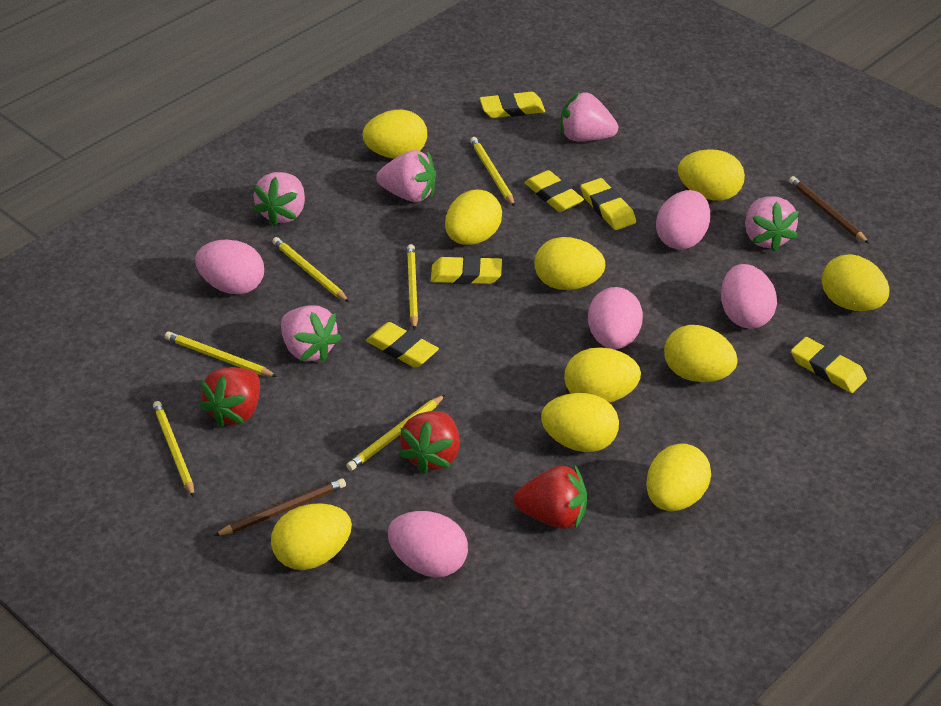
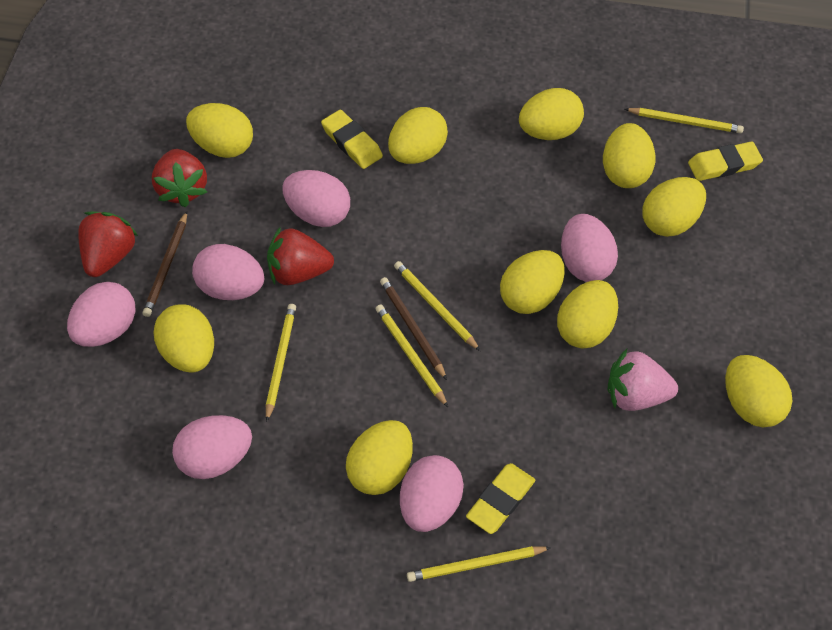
pink egg: 5 -> 6
pink strawberry: 5 -> 1
yellow eraser: 6 -> 3
yellow pencil: 6 -> 5

